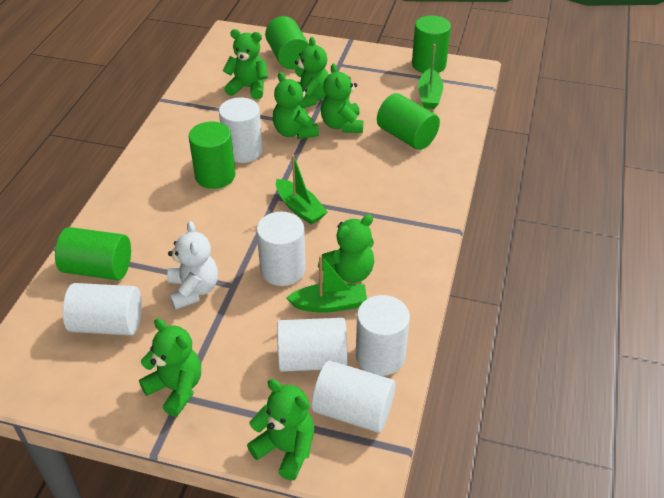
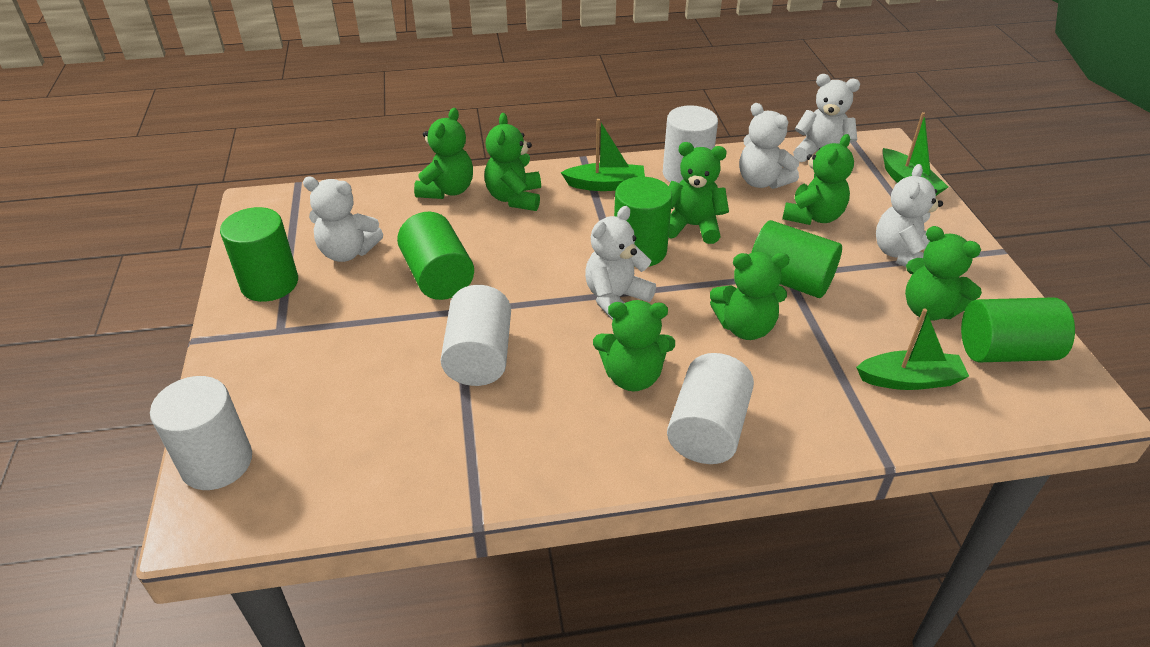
white cylinder: 6 -> 4
white teddy bear: 1 -> 5

